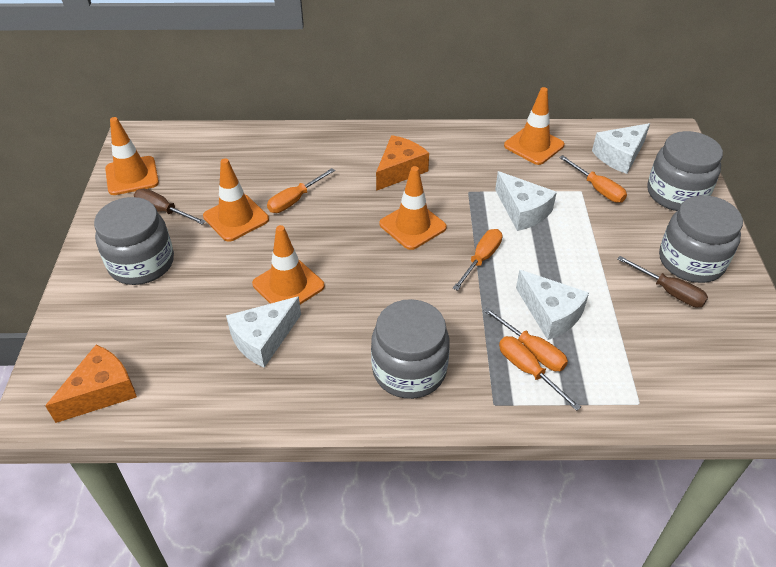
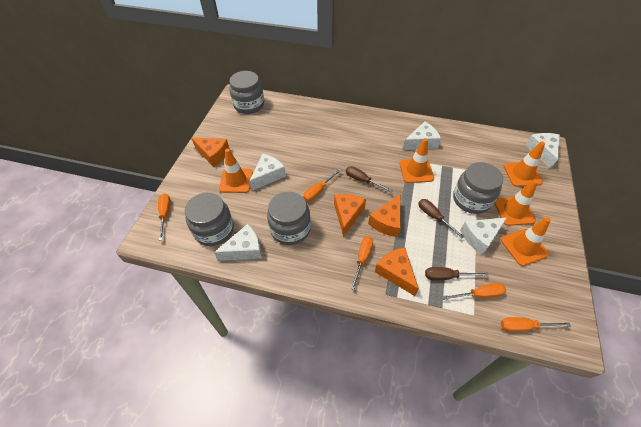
brown screwdriver: 2 -> 3
orange cheese: 2 -> 4
white cheese: 4 -> 5

